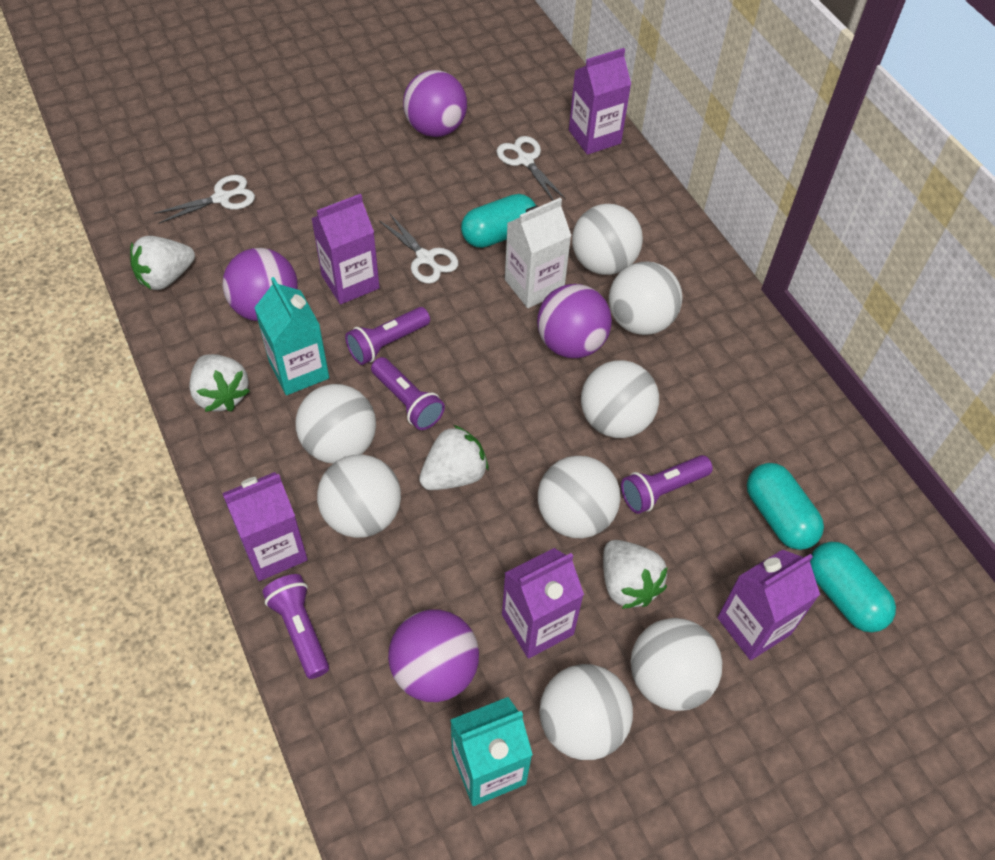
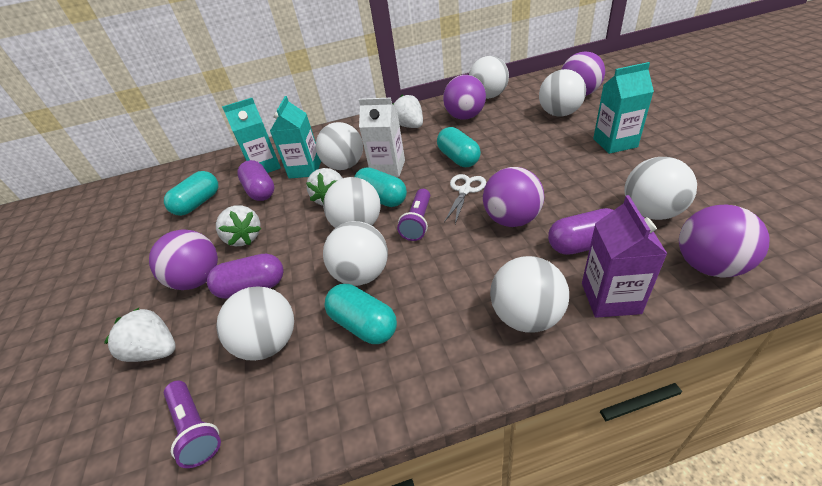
purple ball: 4 -> 5
purple capsule: 0 -> 3
purple carton: 5 -> 1
purple flashlight: 4 -> 2
turquoise capsule: 3 -> 4
turquoise carton: 2 -> 3
white scissors: 3 -> 1

